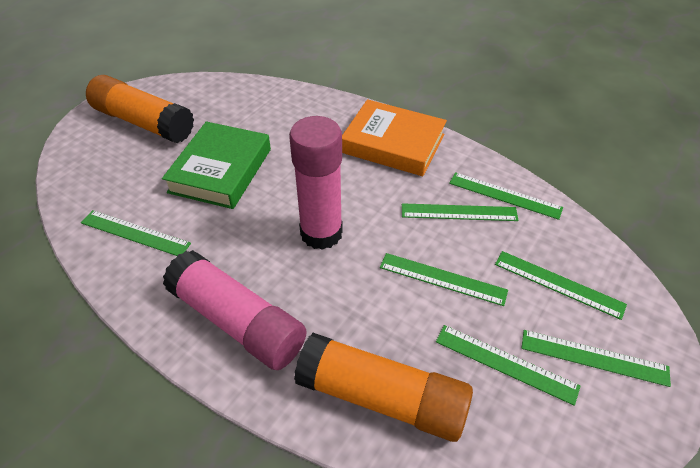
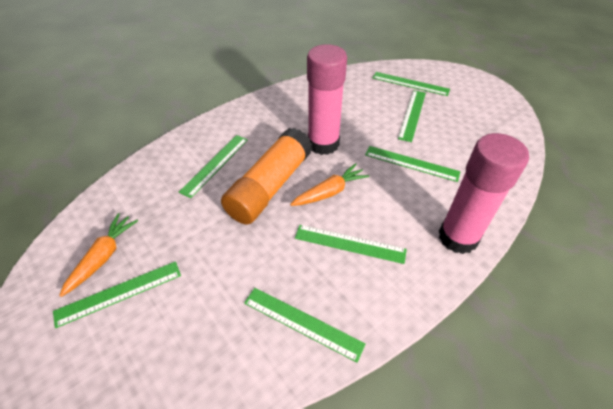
green book: 1 -> 0
orange book: 1 -> 0
orange carrot: 0 -> 2
orange glue stick: 2 -> 1

